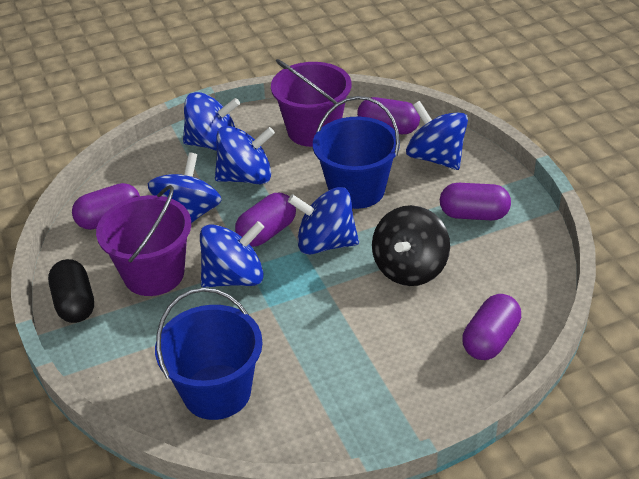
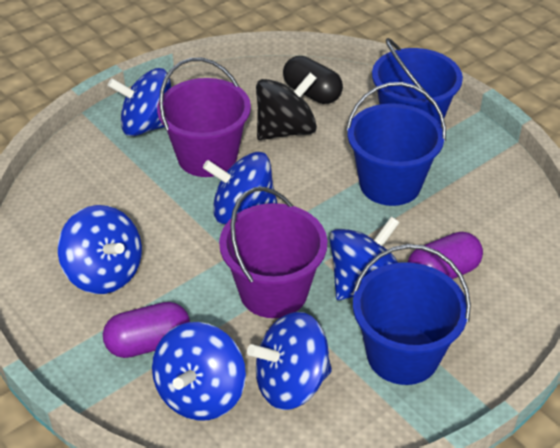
blue bucket: 2 -> 3
purple capsule: 5 -> 2

